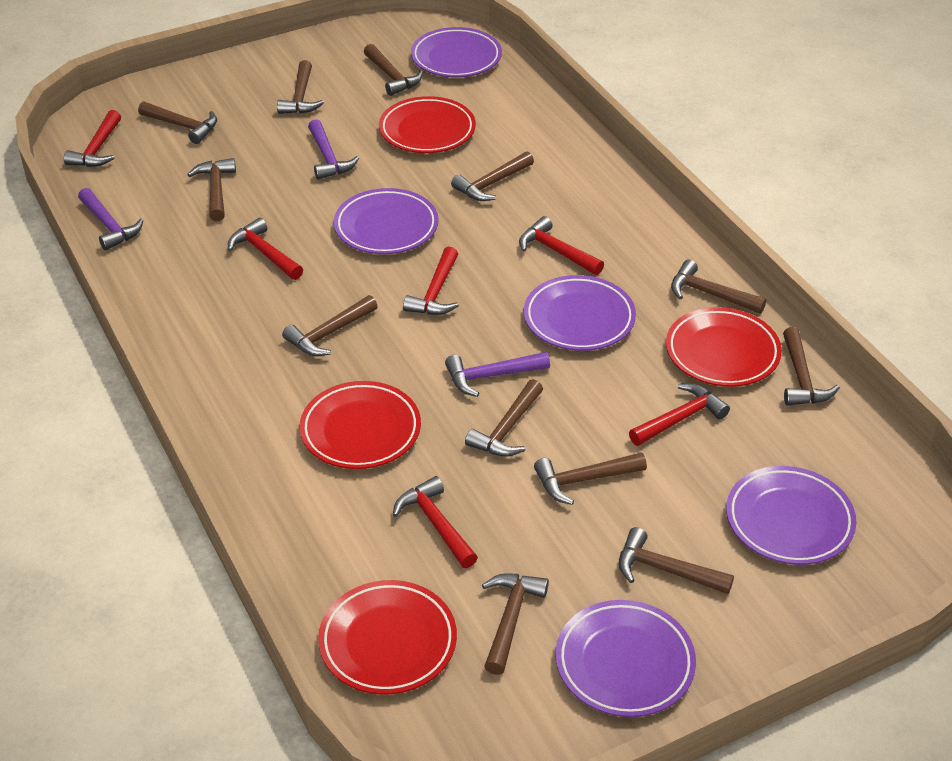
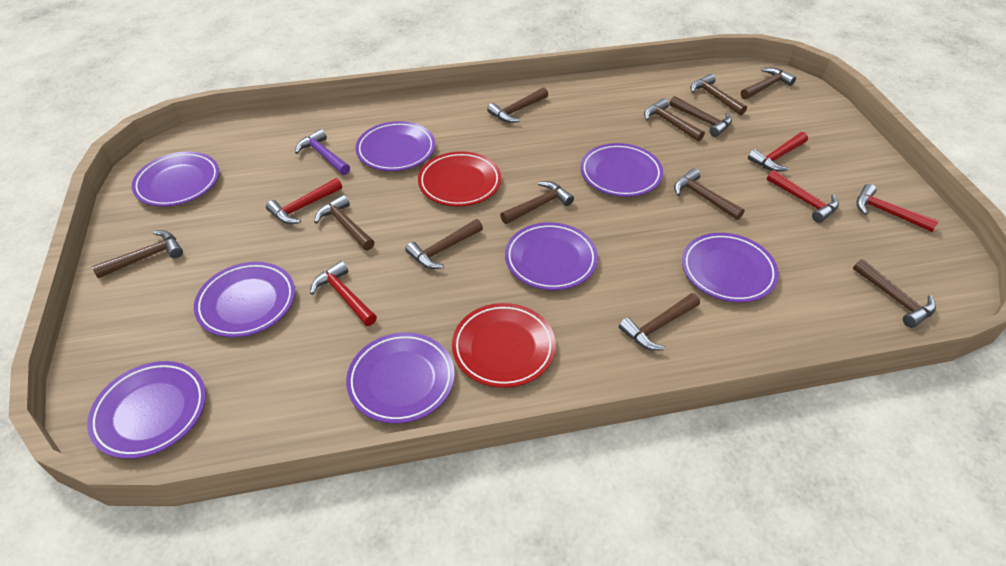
purple hammer: 3 -> 1
purple plate: 5 -> 8
red hammer: 6 -> 5
red plate: 4 -> 2

